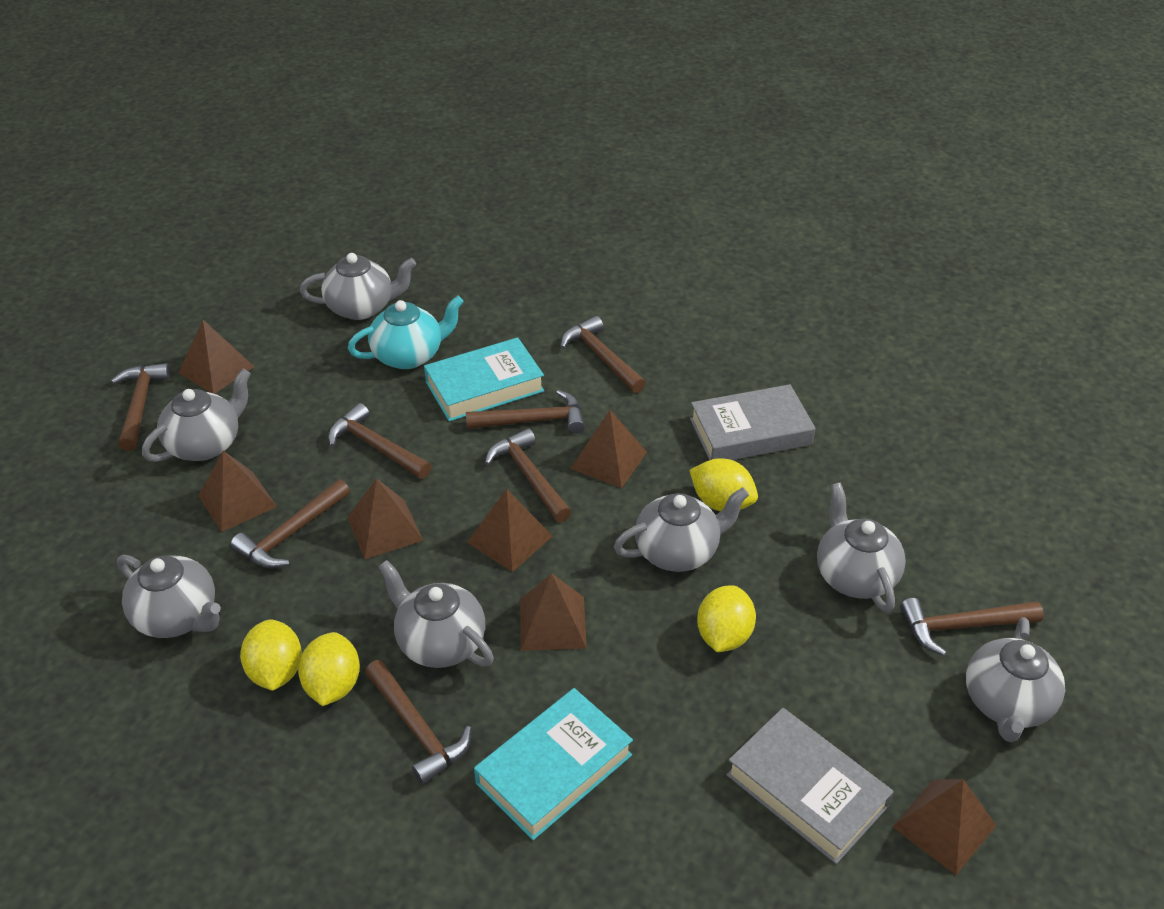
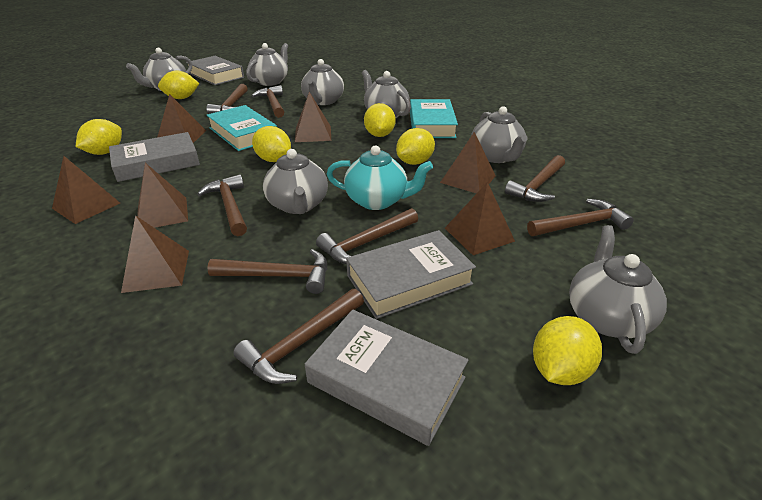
grey book: 2 -> 4
yellow lemon: 4 -> 6

